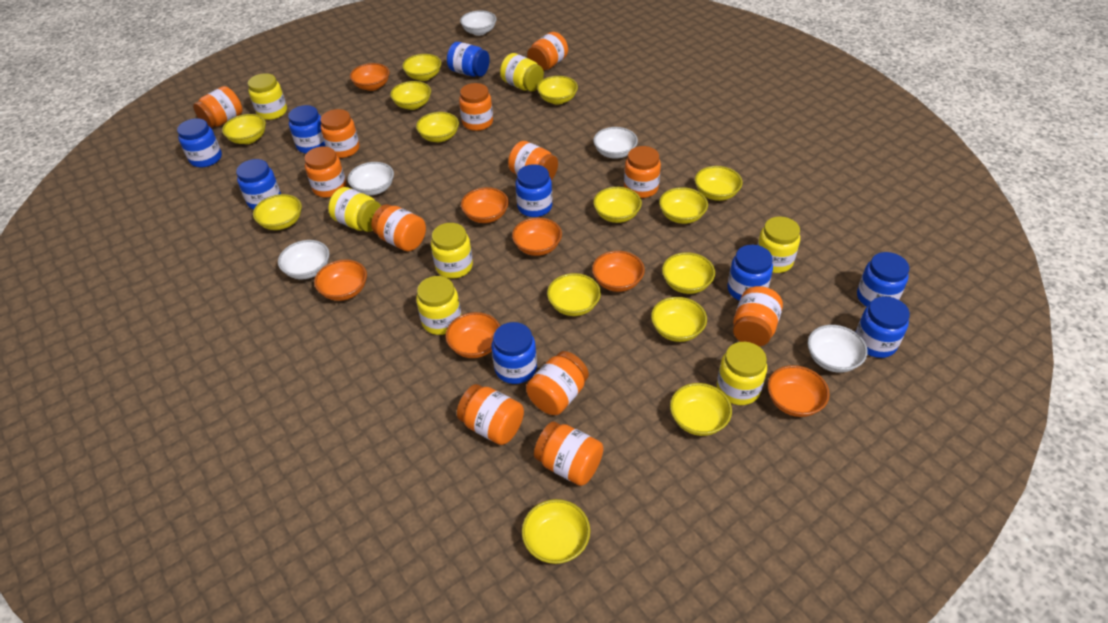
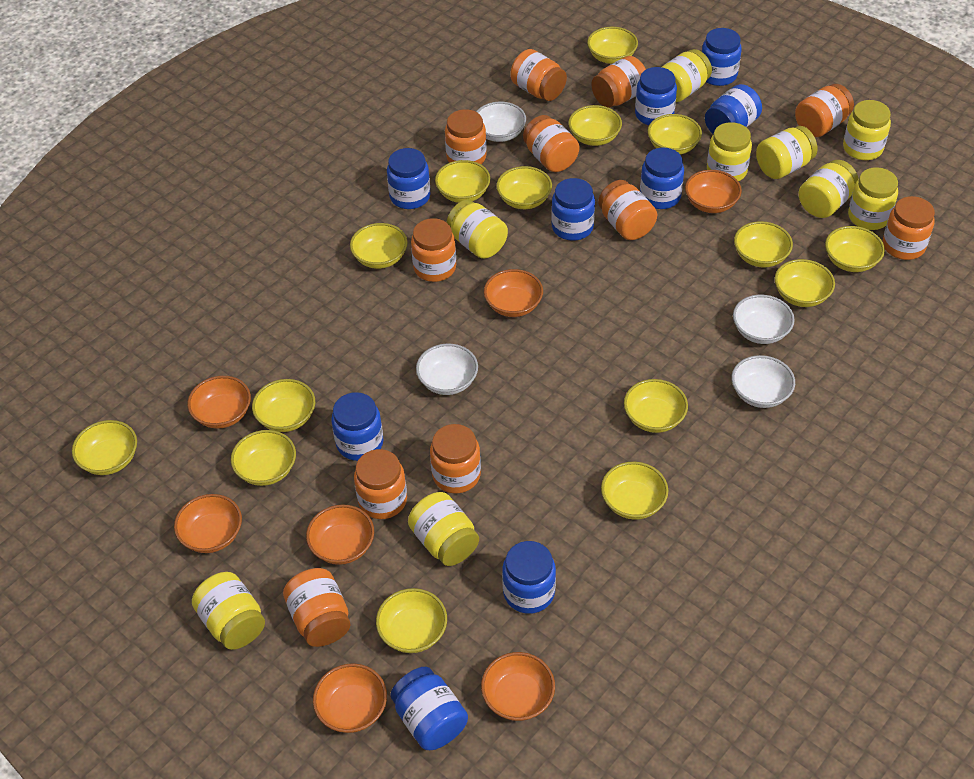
orange jar: 12 -> 11
white bowl: 5 -> 4
yellow bowl: 14 -> 15
yellow jar: 7 -> 9

